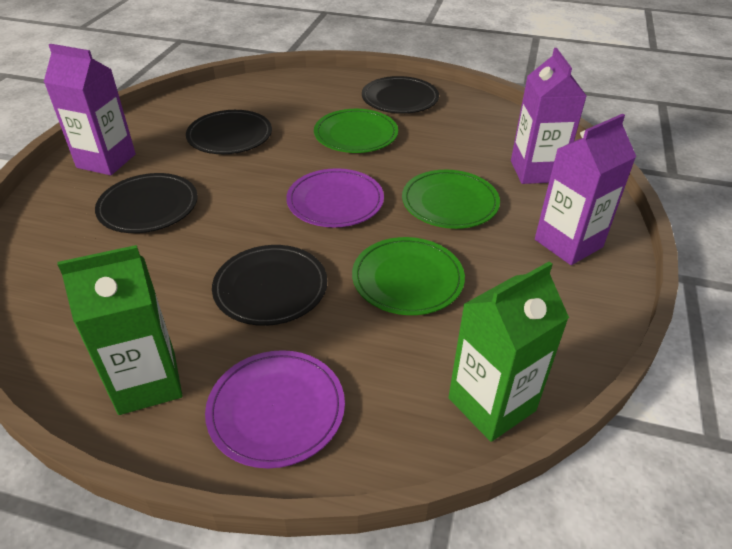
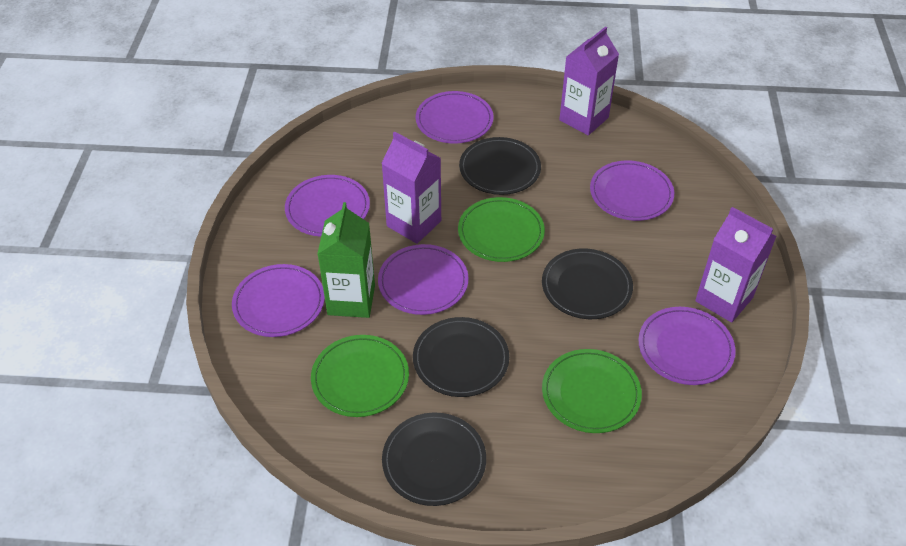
green carton: 2 -> 1
purple plate: 2 -> 6

